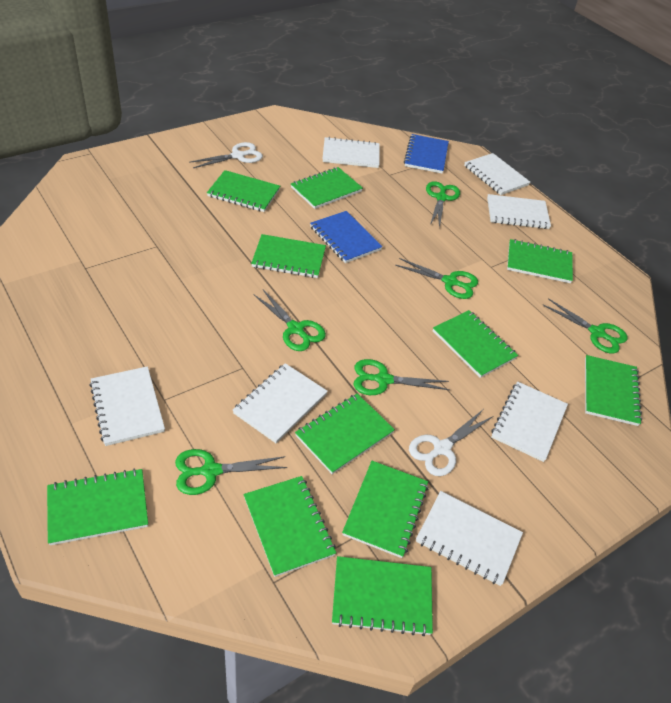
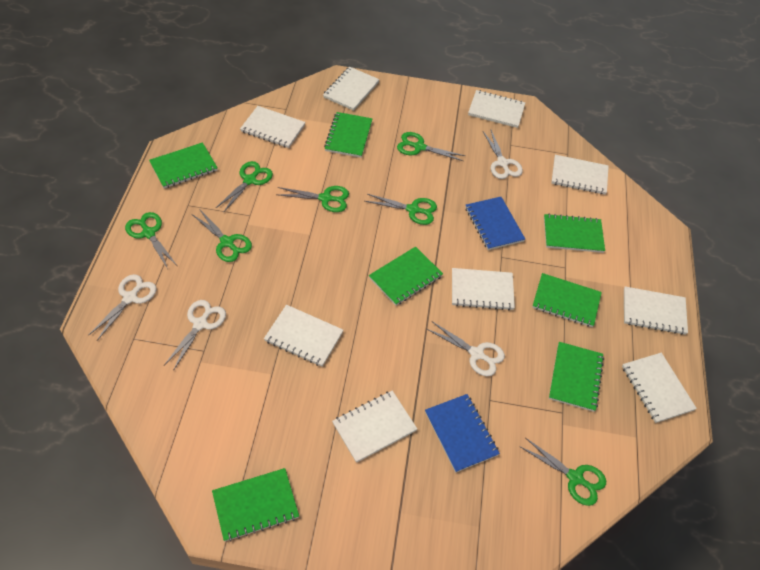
green notebook: 11 -> 7
green scissors: 6 -> 7
white notebook: 7 -> 9
white scissors: 2 -> 4

